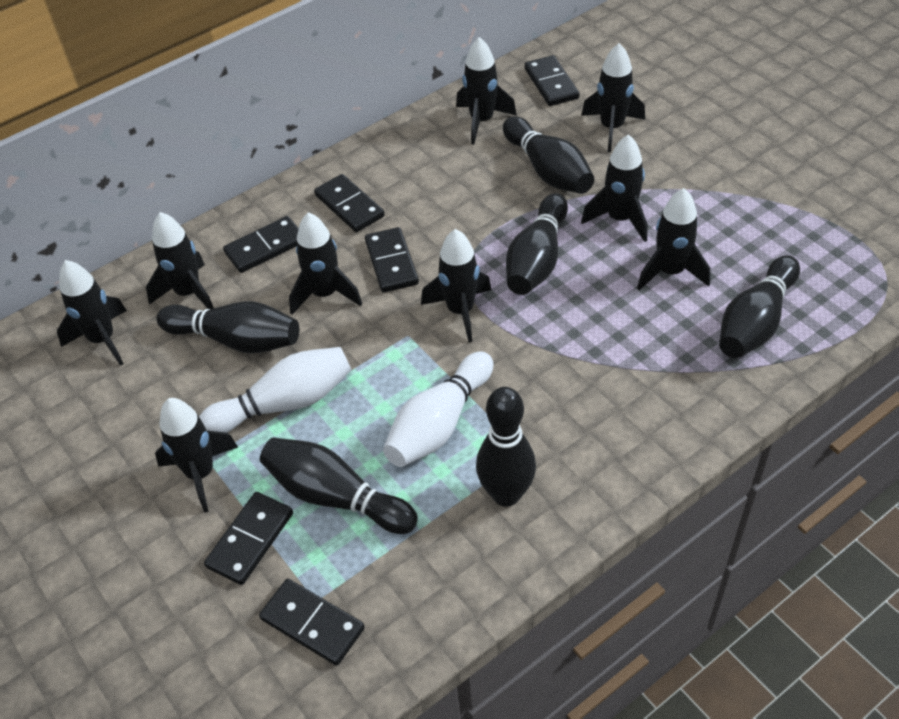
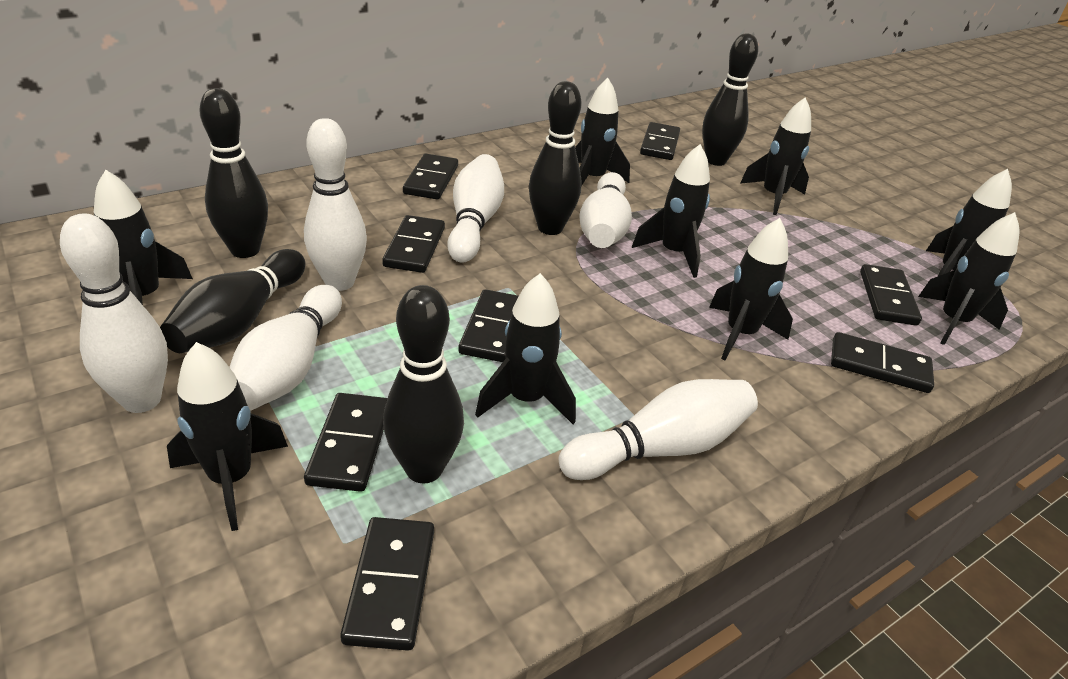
black bowling pin: 6 -> 5
black domino: 6 -> 8
white bowling pin: 2 -> 6

